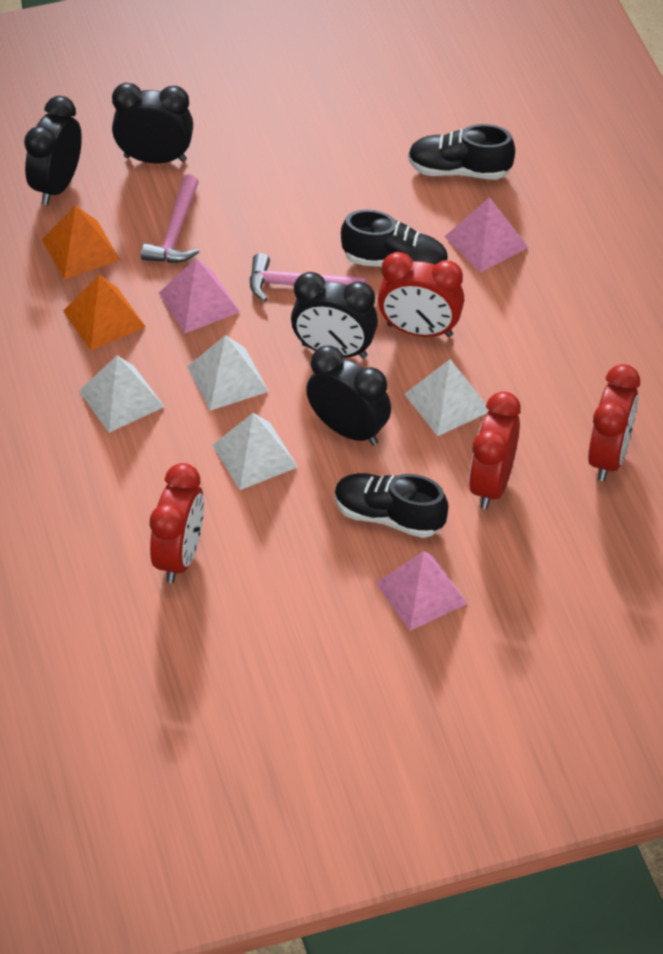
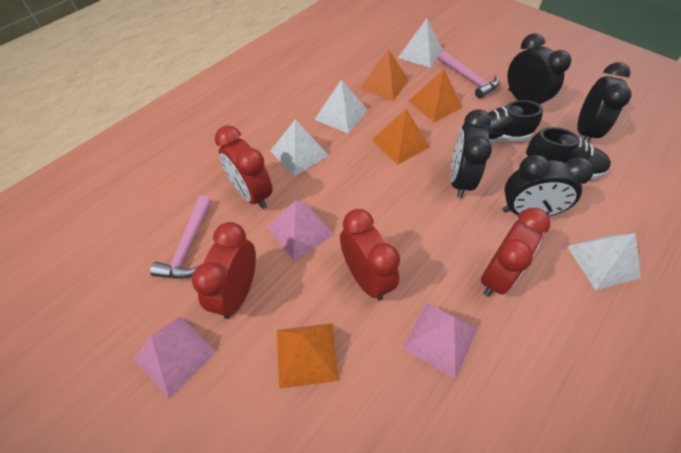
black shoe: 3 -> 2
orange pyramid: 2 -> 4

